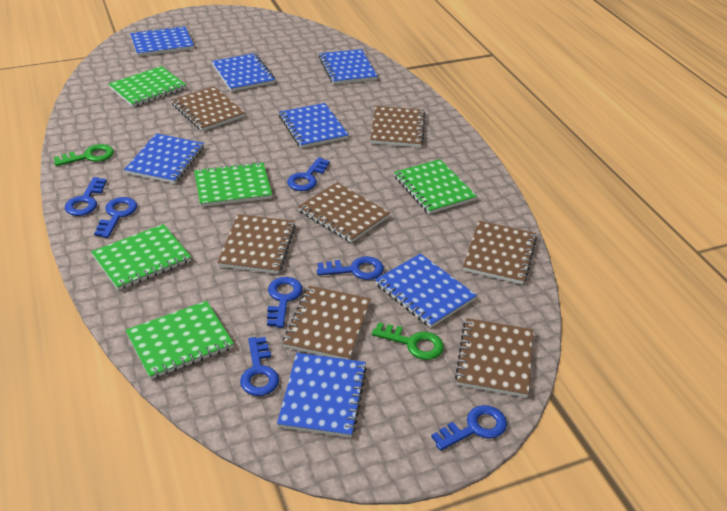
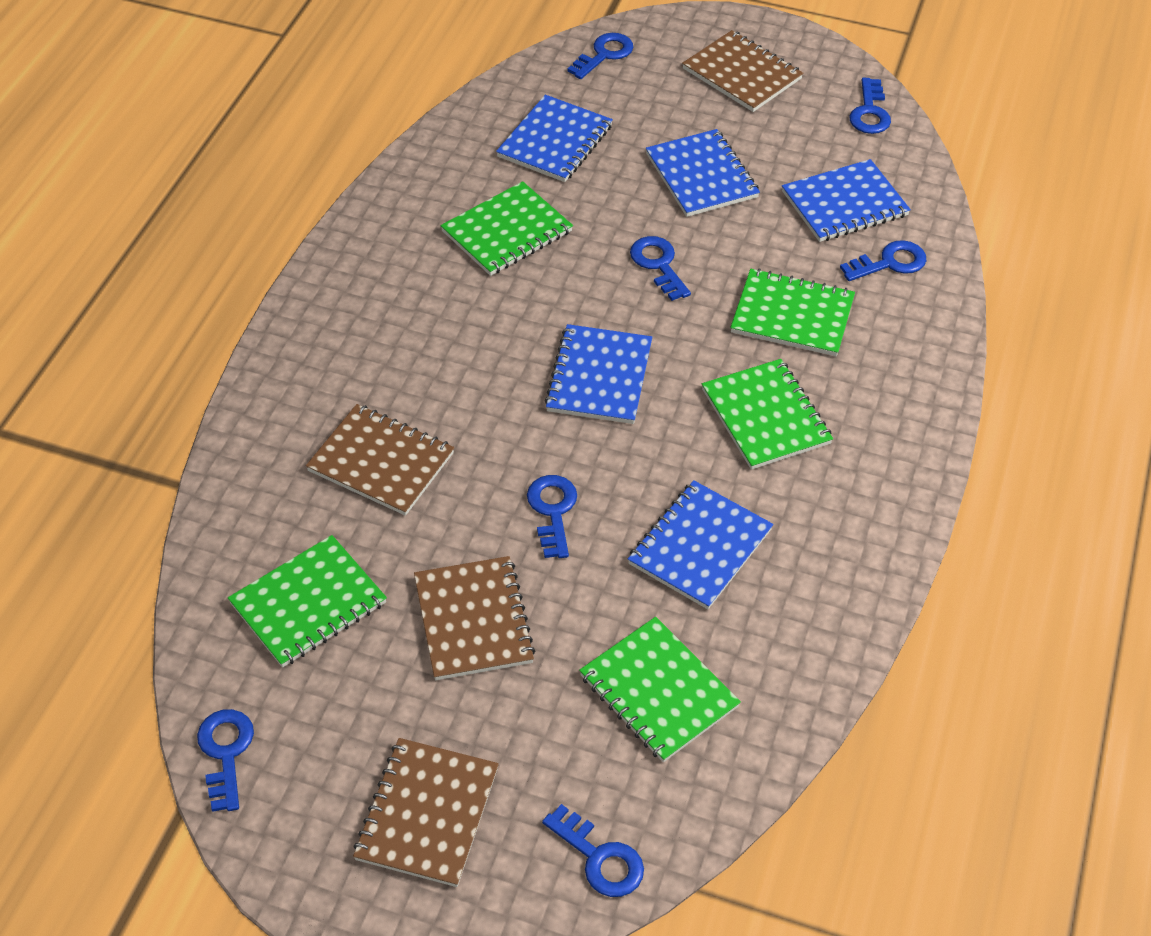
blue notebook: 7 -> 5
brown notebook: 7 -> 4
green key: 2 -> 0

